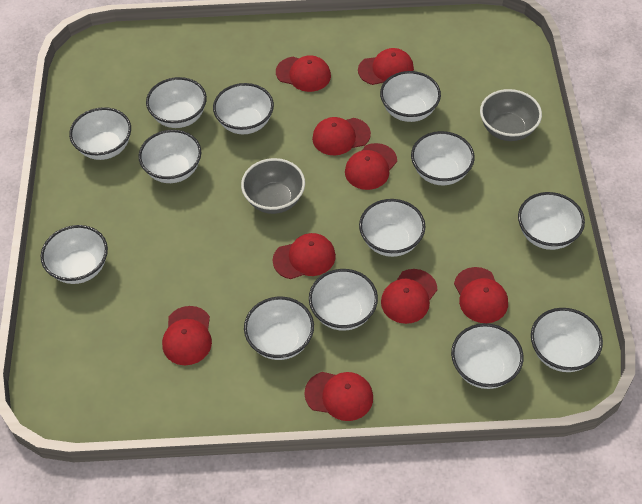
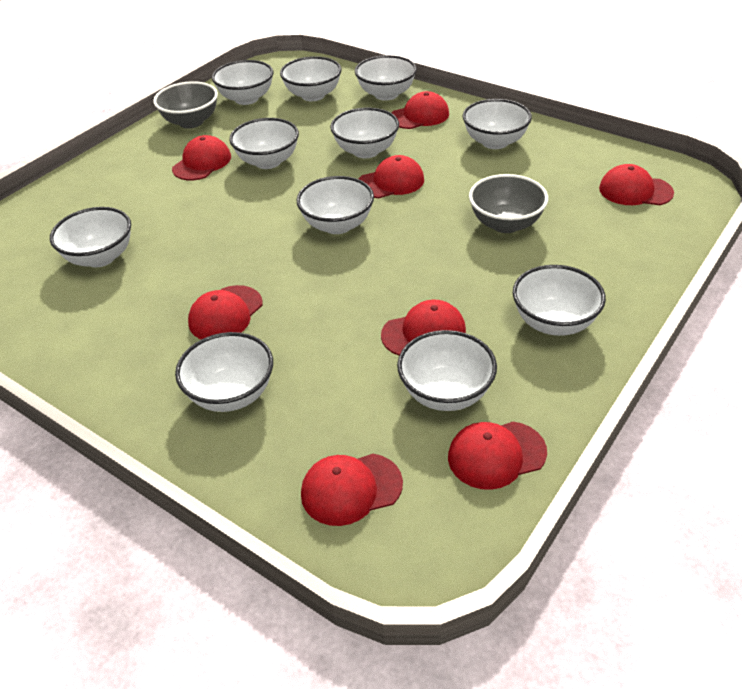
red cap: 9 -> 8
white bowl: 13 -> 11

